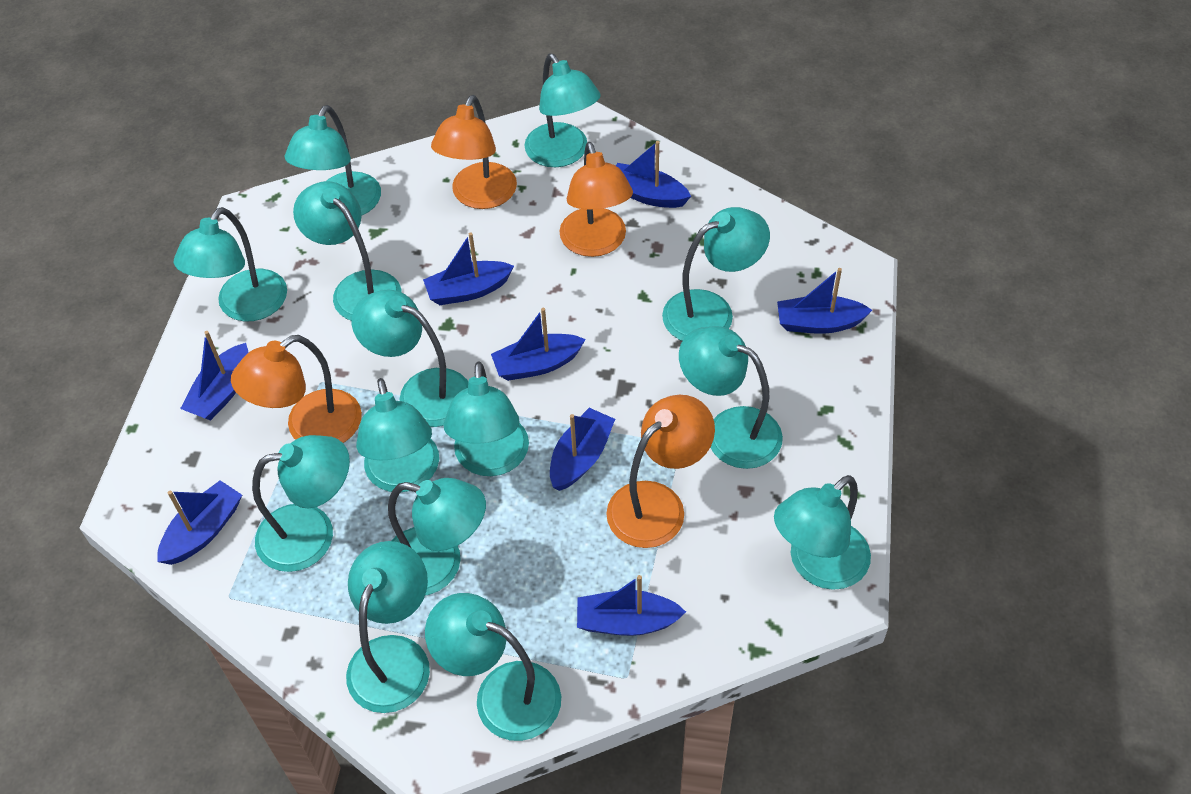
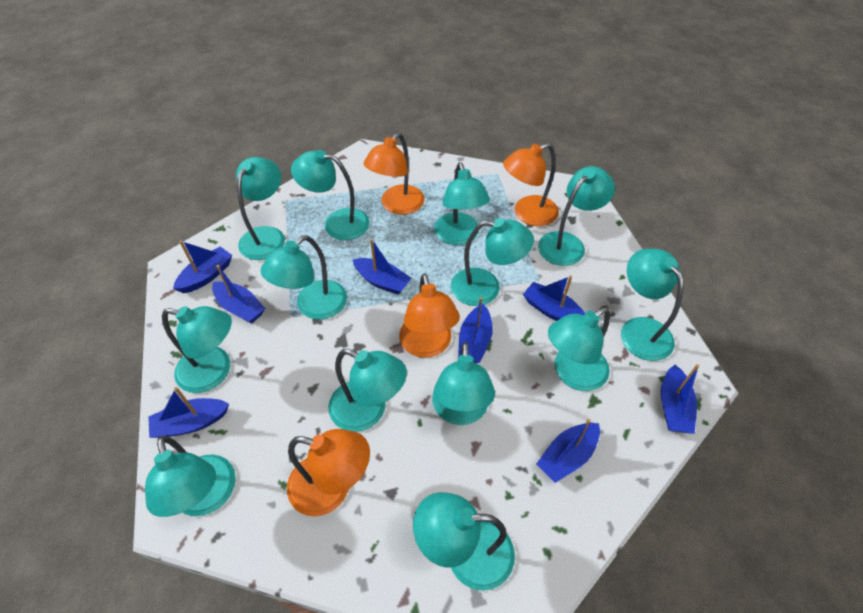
turquoise lamp: 14 -> 13

